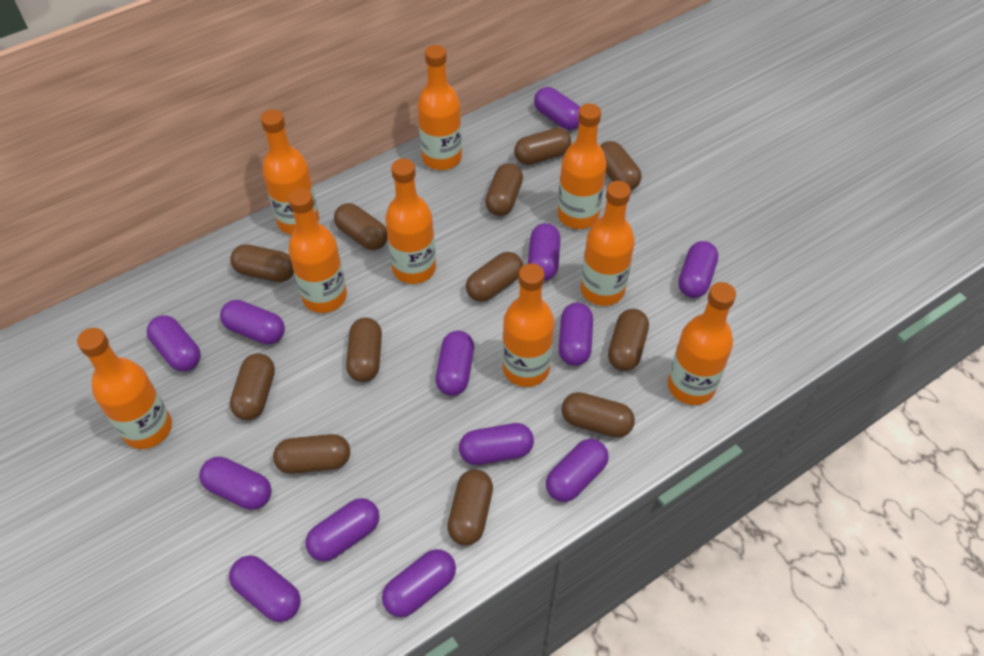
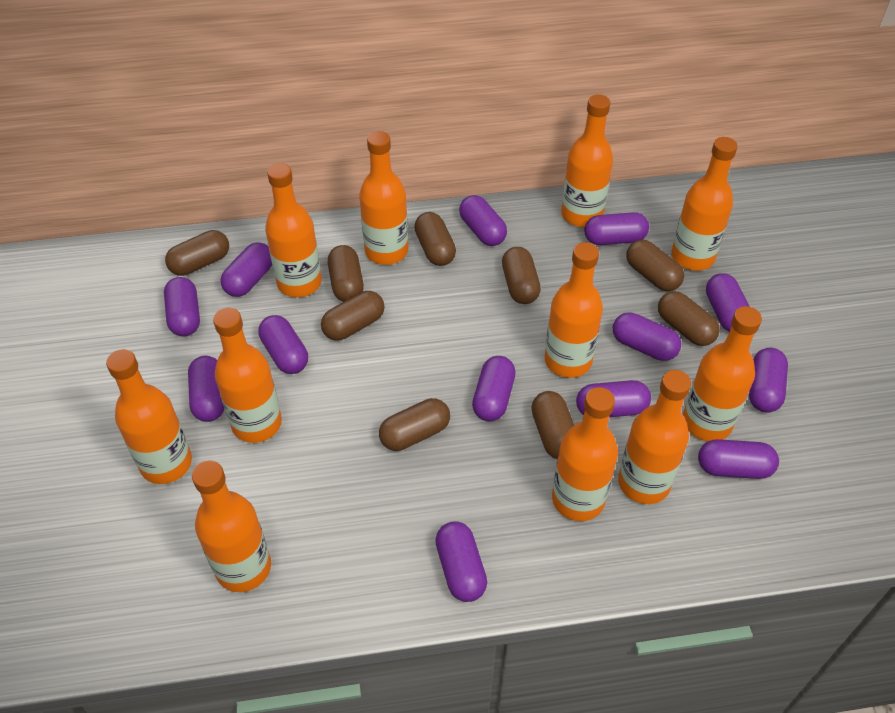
brown capsule: 12 -> 9
orange bottle: 9 -> 11

